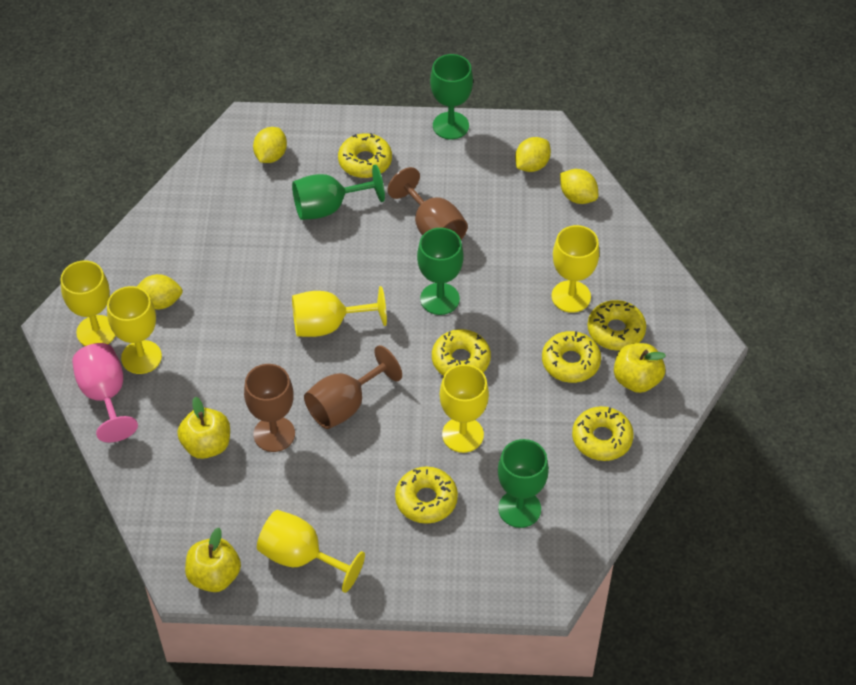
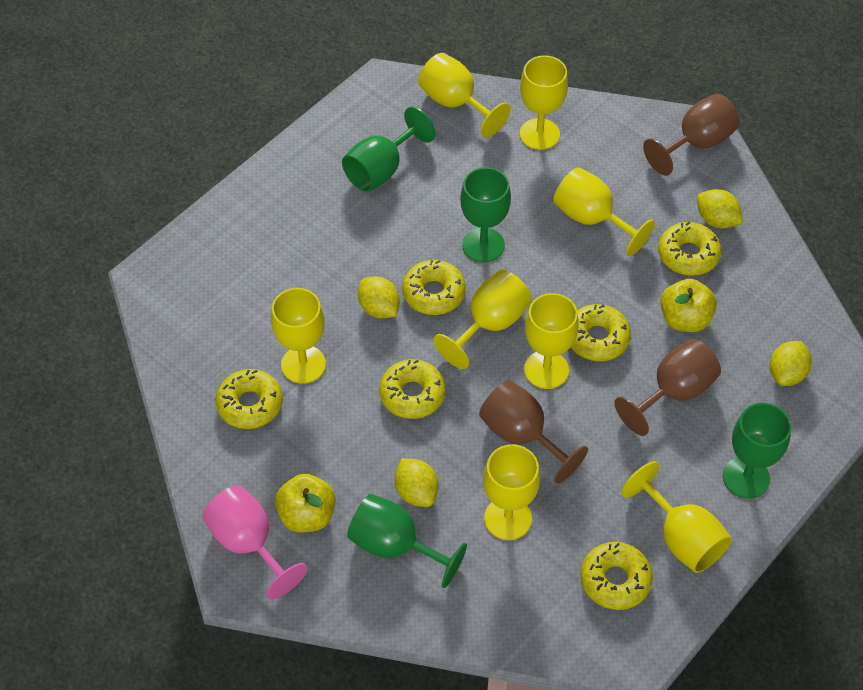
yellow apple: 3 -> 2
yellow goblet: 6 -> 8

